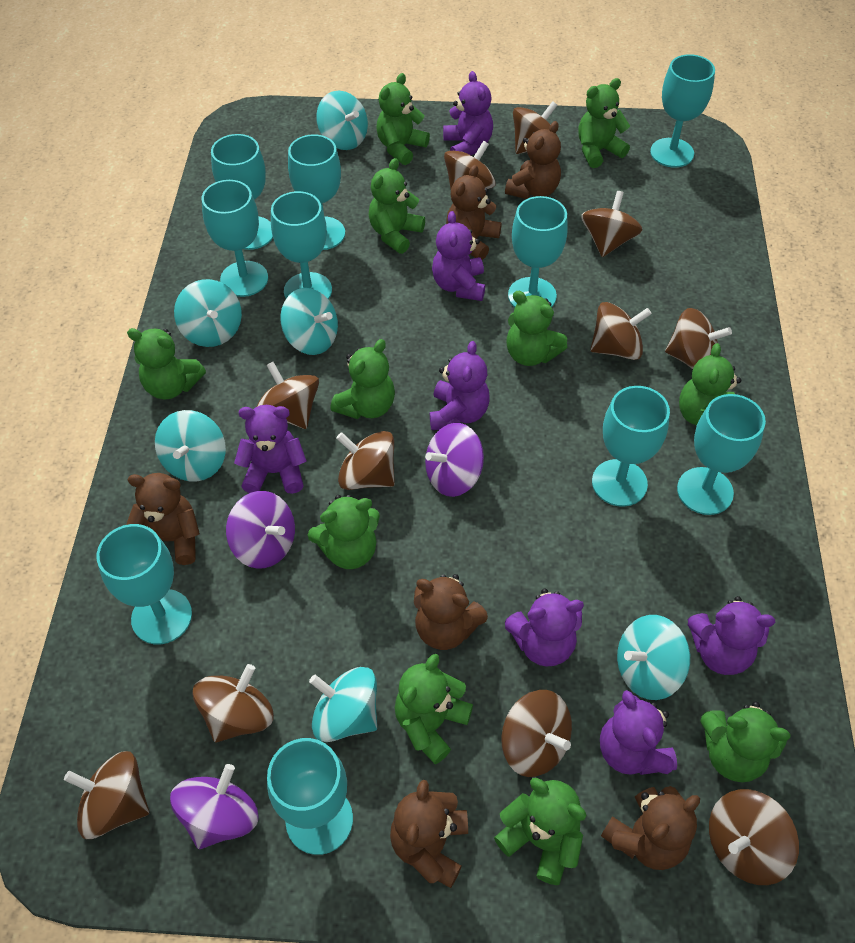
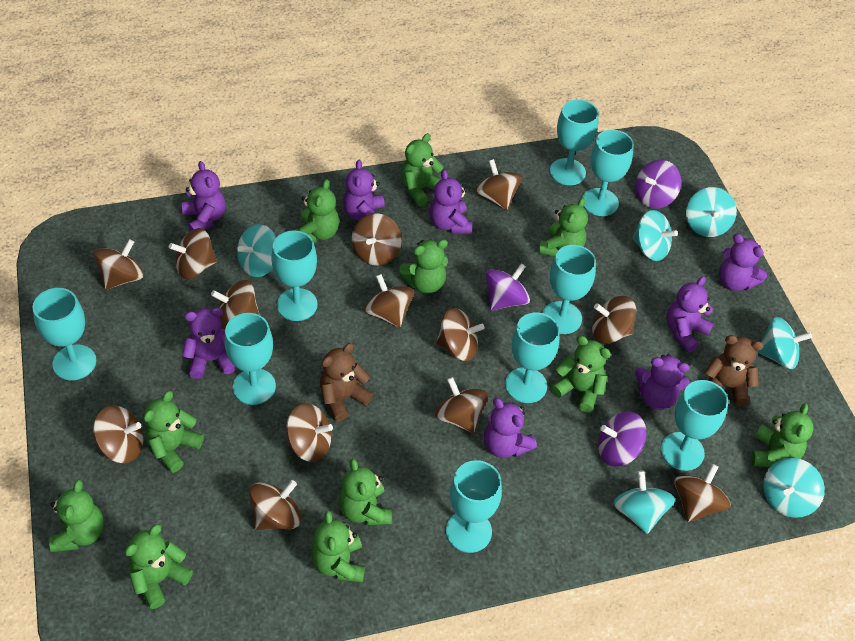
brown spinning top: 11 -> 13
brown teddy bear: 6 -> 2
purple teddy bear: 7 -> 8
turquoise goblet: 10 -> 9

